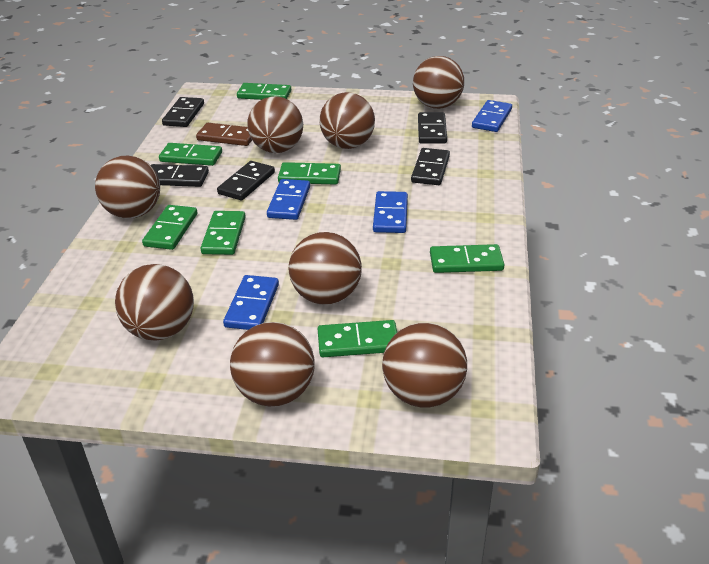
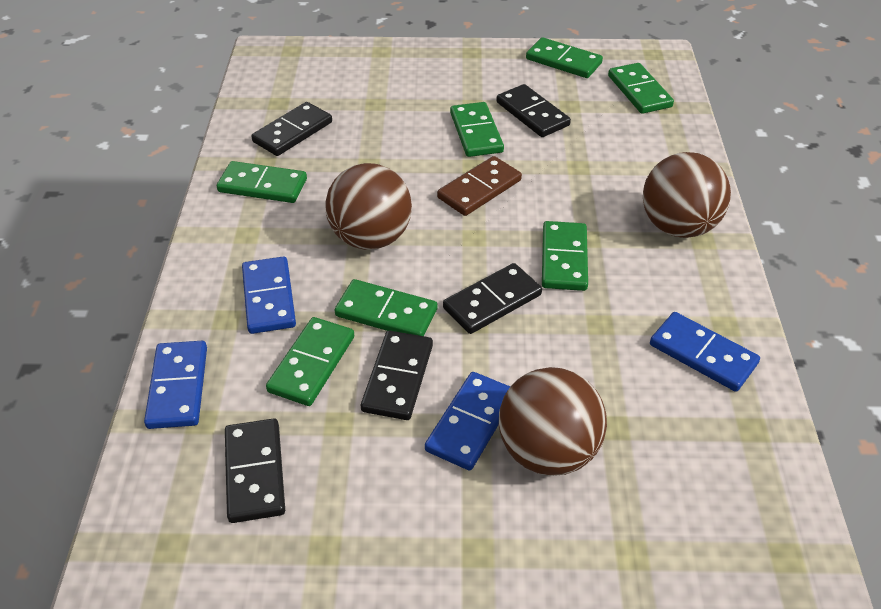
brown ball: 8 -> 3

